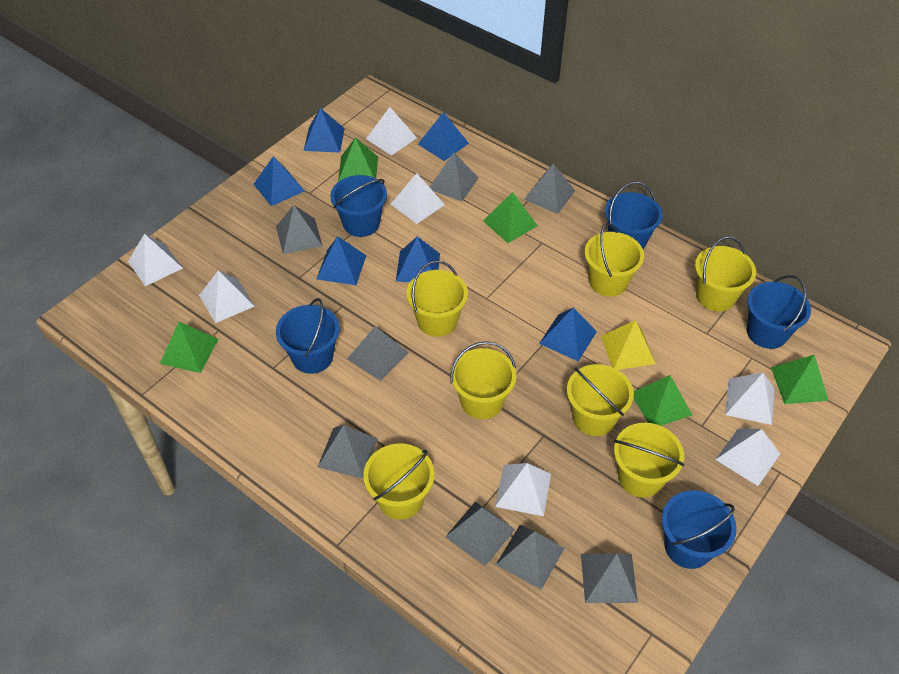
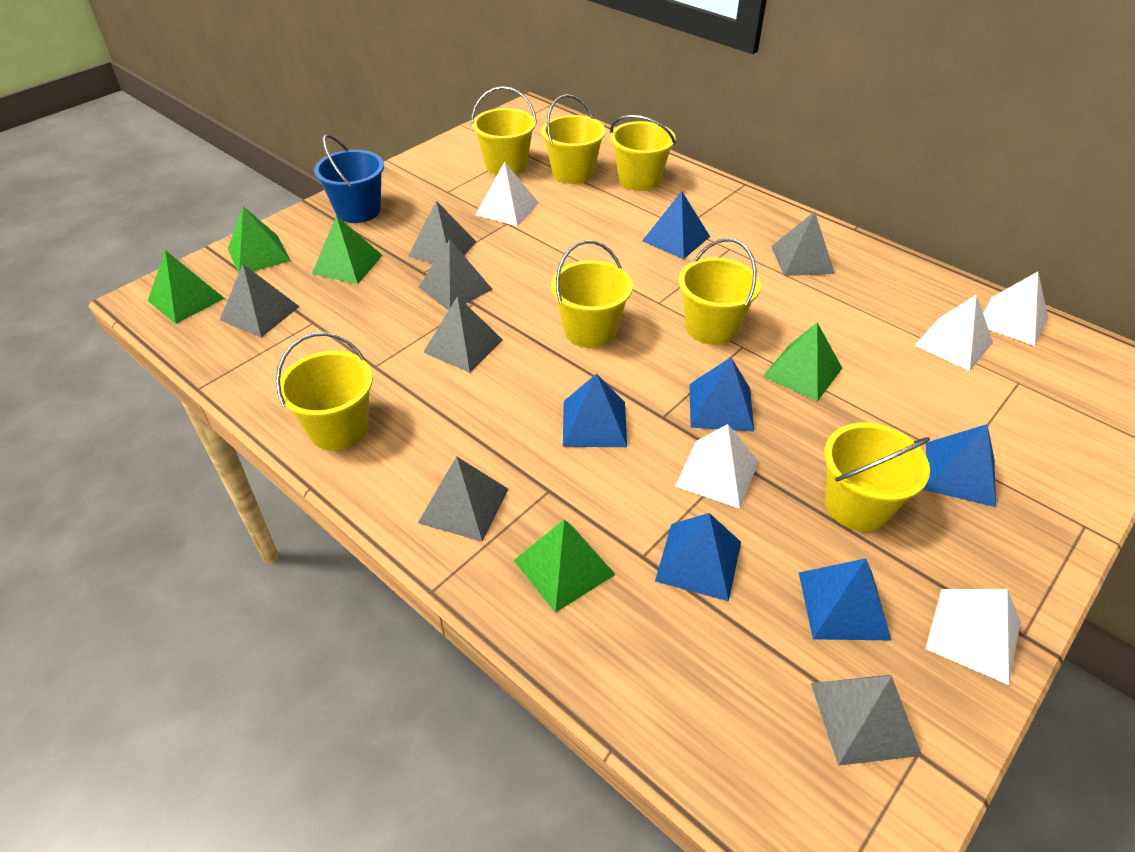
blue bucket: 5 -> 1
grey pyramid: 8 -> 7
white pyramid: 7 -> 5
yellow pyramid: 1 -> 0

